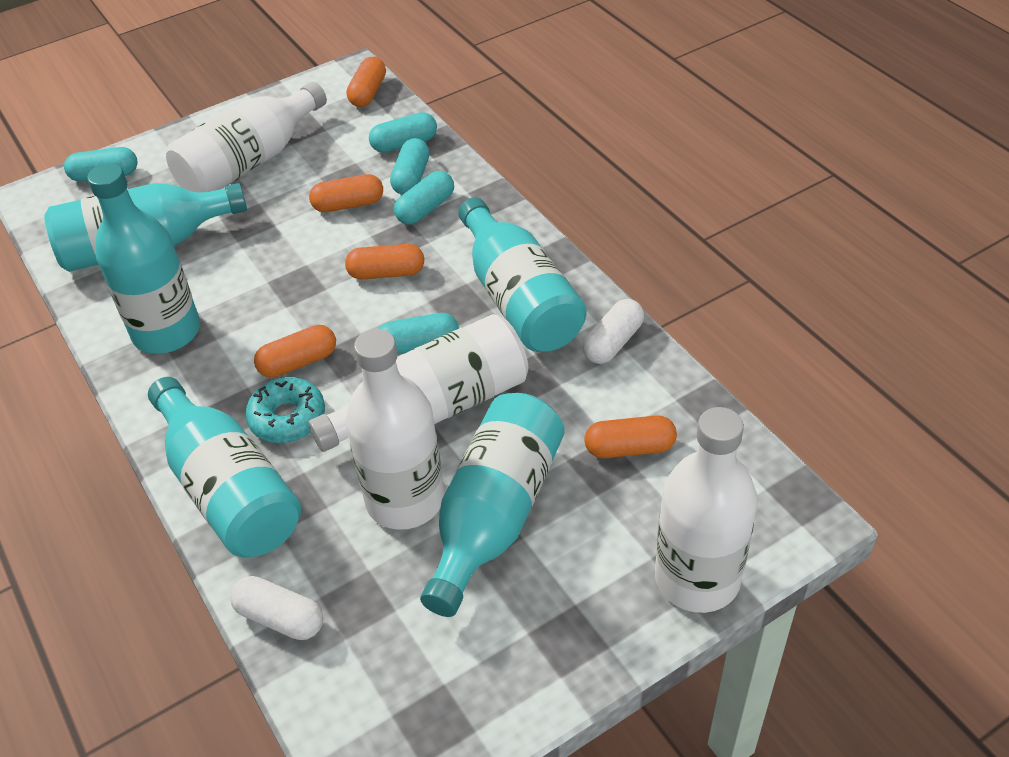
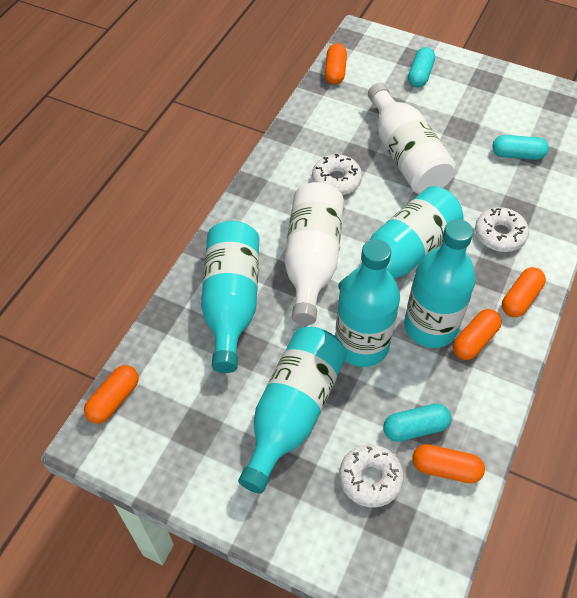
turquoise capsule: 5 -> 3
turquoise donut: 1 -> 0
white bottle: 4 -> 2
white capsule: 2 -> 0
white donut: 0 -> 3

